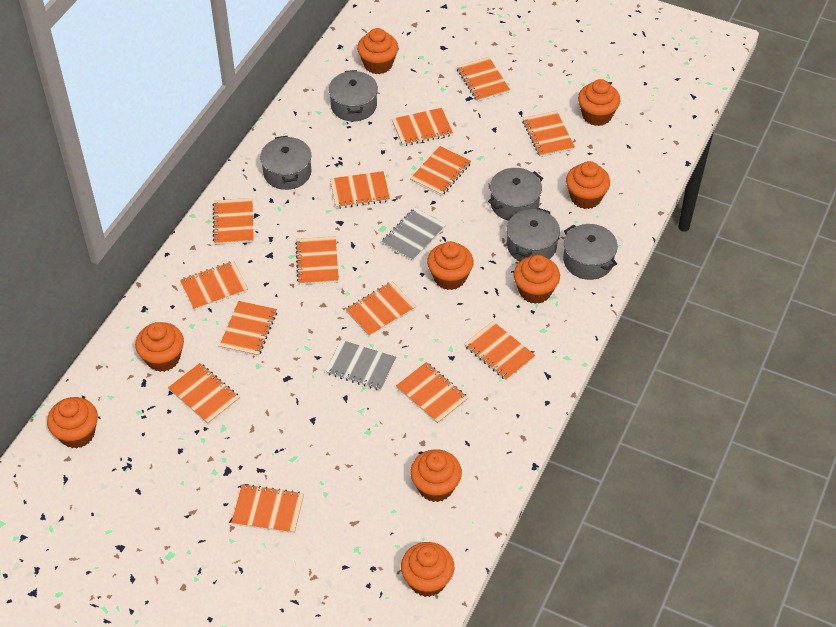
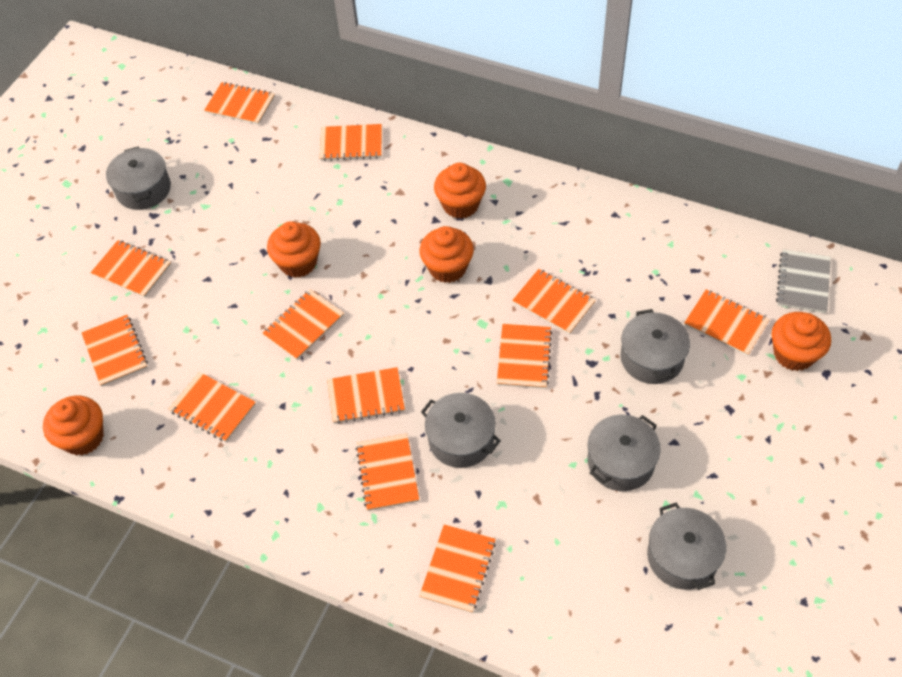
grey notebook: 2 -> 1
orange cupcake: 9 -> 5
orange notebook: 14 -> 12

